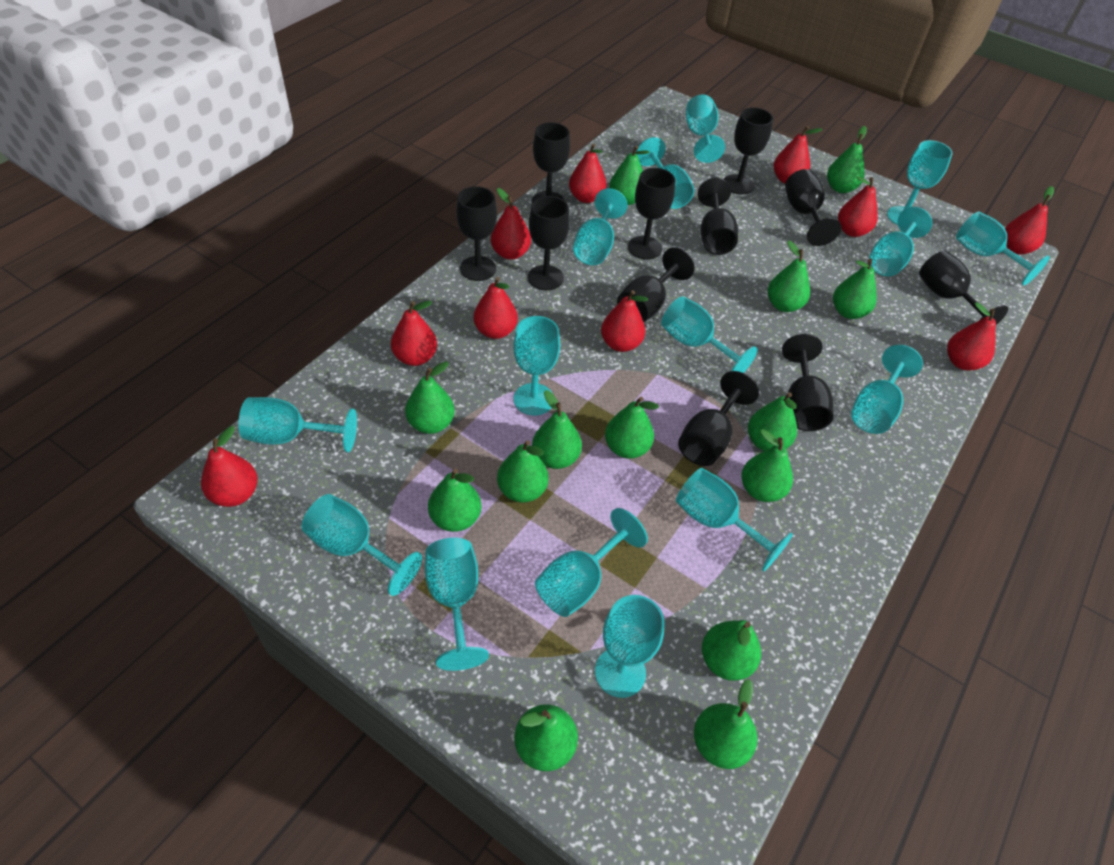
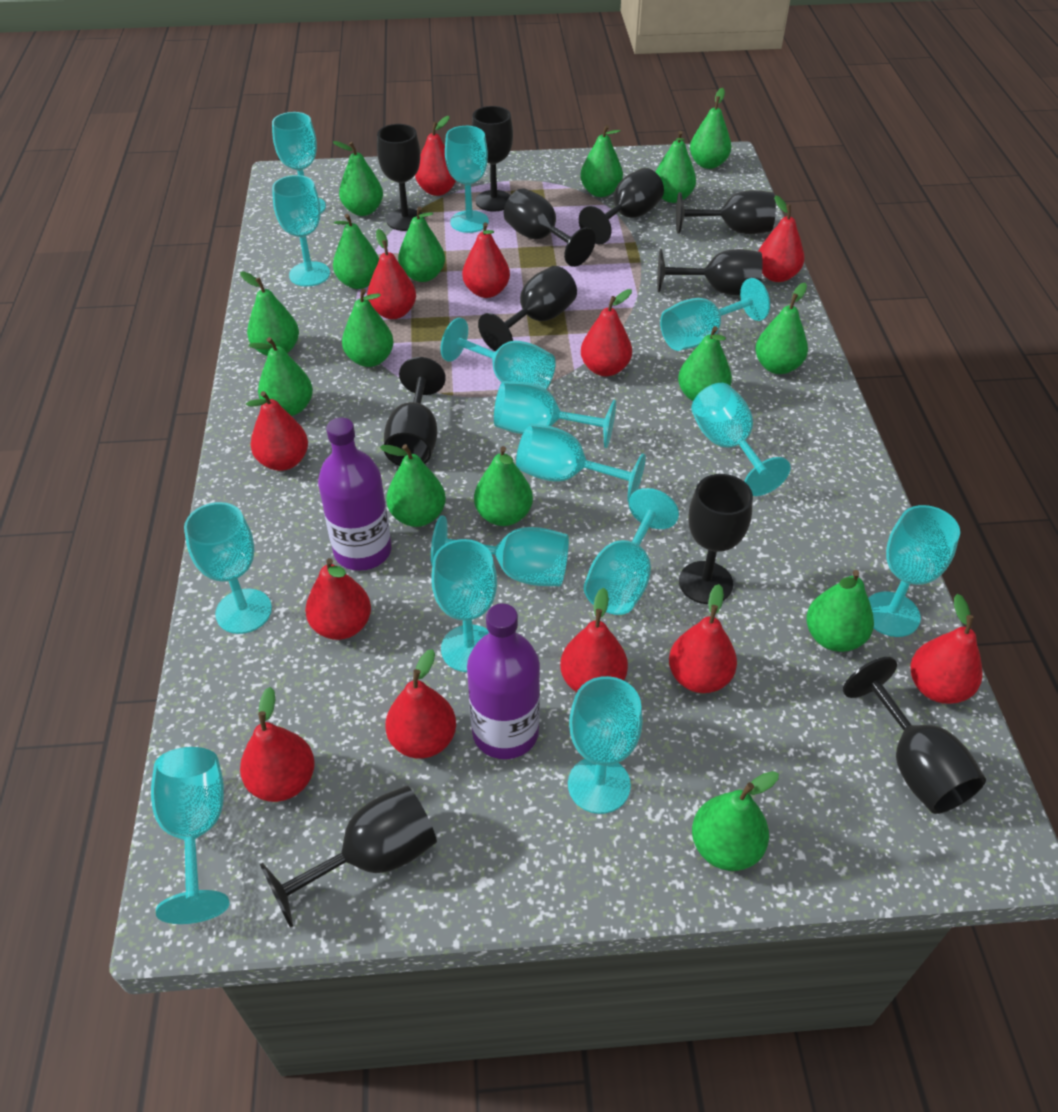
green pear: 14 -> 15
purple bottle: 0 -> 2
red pear: 10 -> 12

